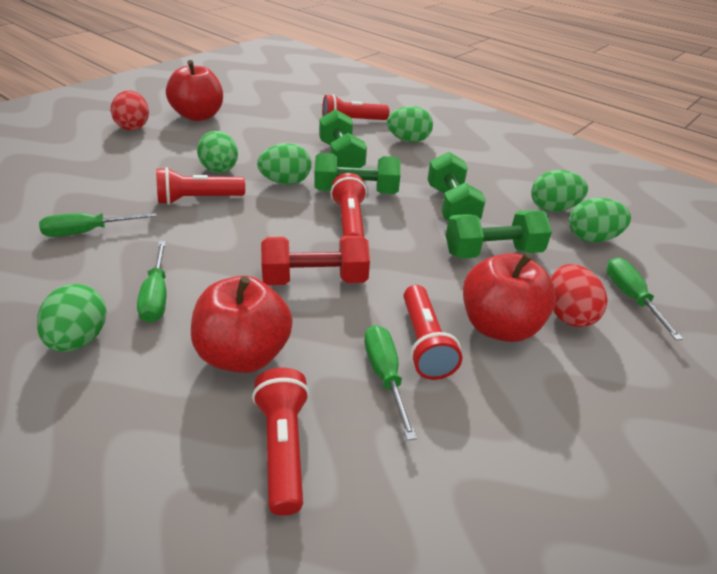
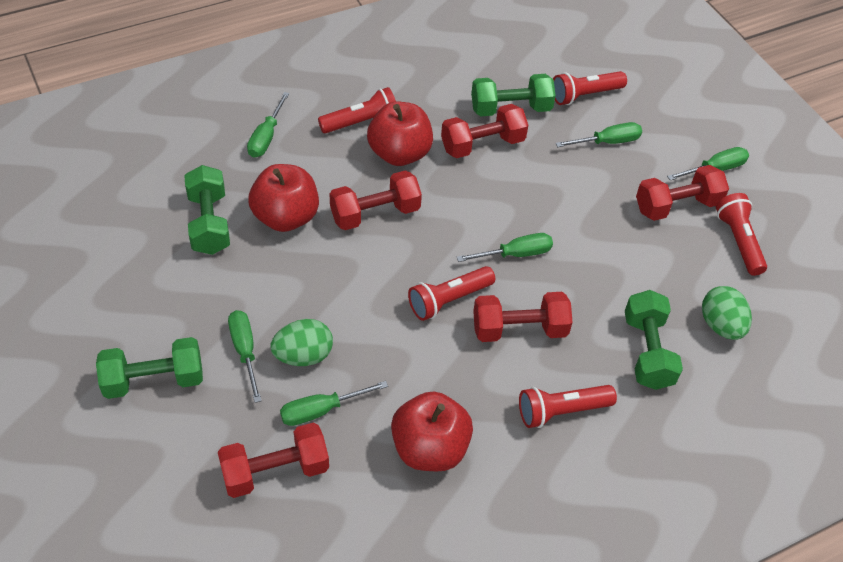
green egg: 6 -> 2
green screwdriver: 4 -> 6
red dumbbell: 1 -> 5
red egg: 2 -> 0

